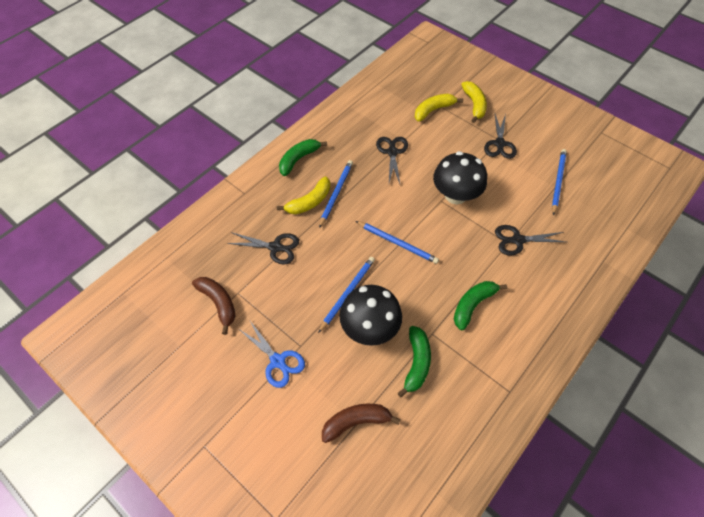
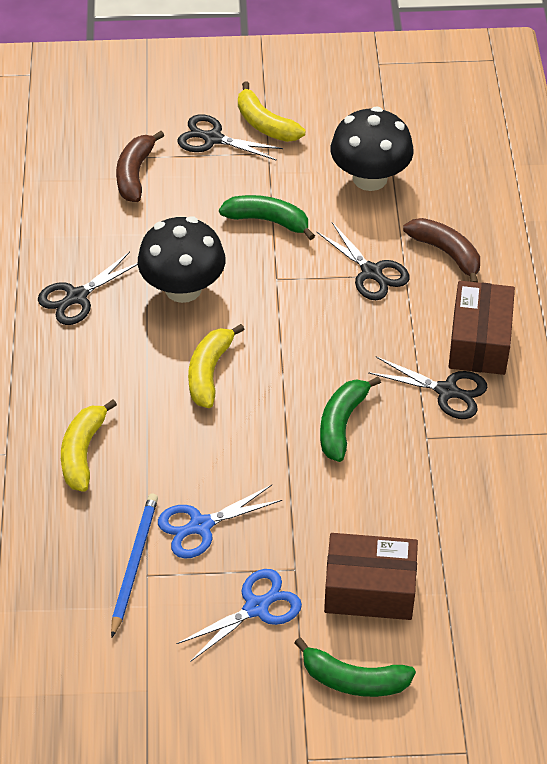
blue pencil: 4 -> 1
blue scissors: 1 -> 2
brown box: 0 -> 2

